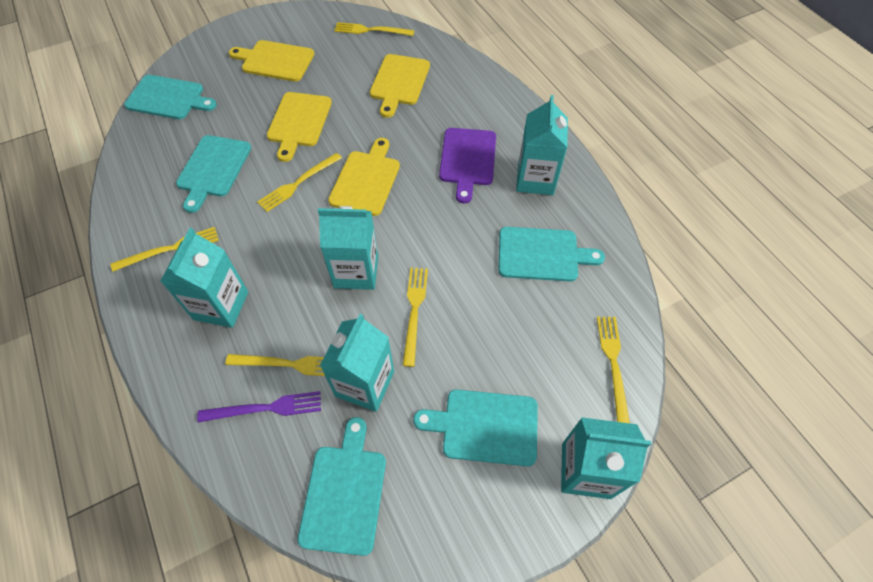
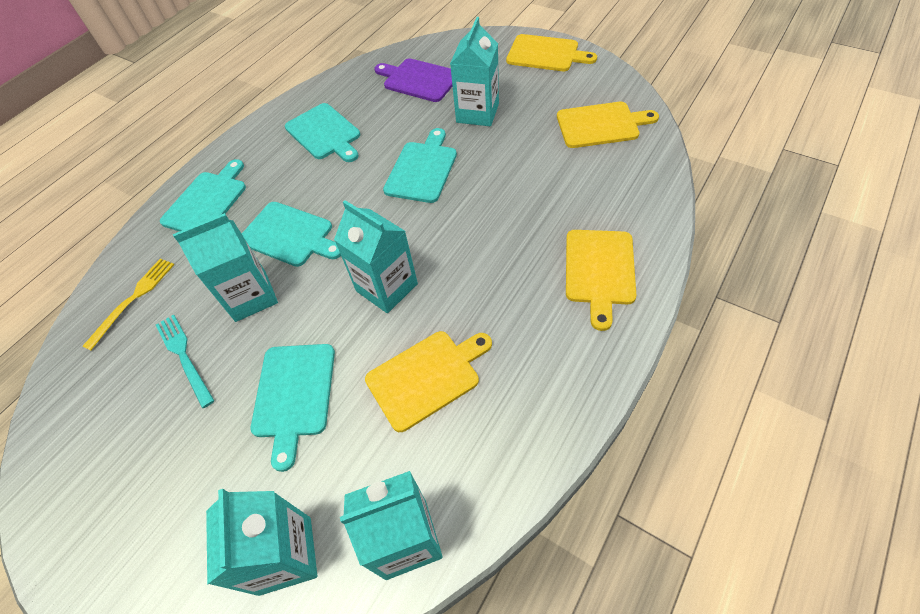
purple fork: 1 -> 0
turquoise fork: 0 -> 1
yellow fork: 6 -> 1

